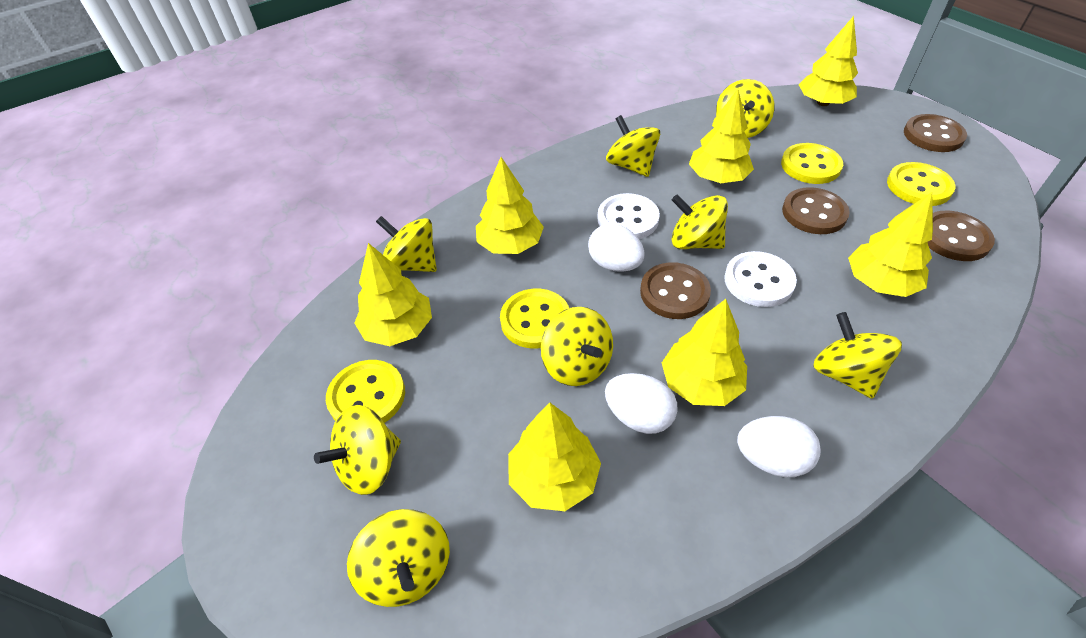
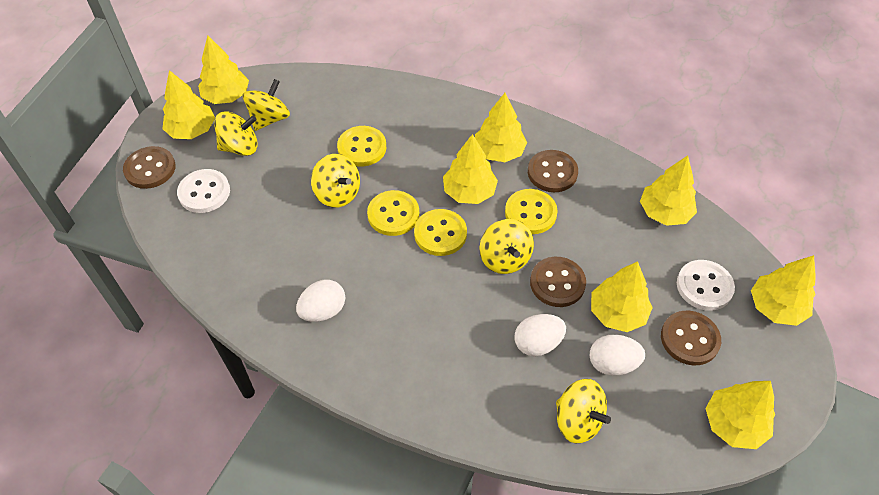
yellow spinning top: 8 -> 5
yellow tree: 7 -> 8

